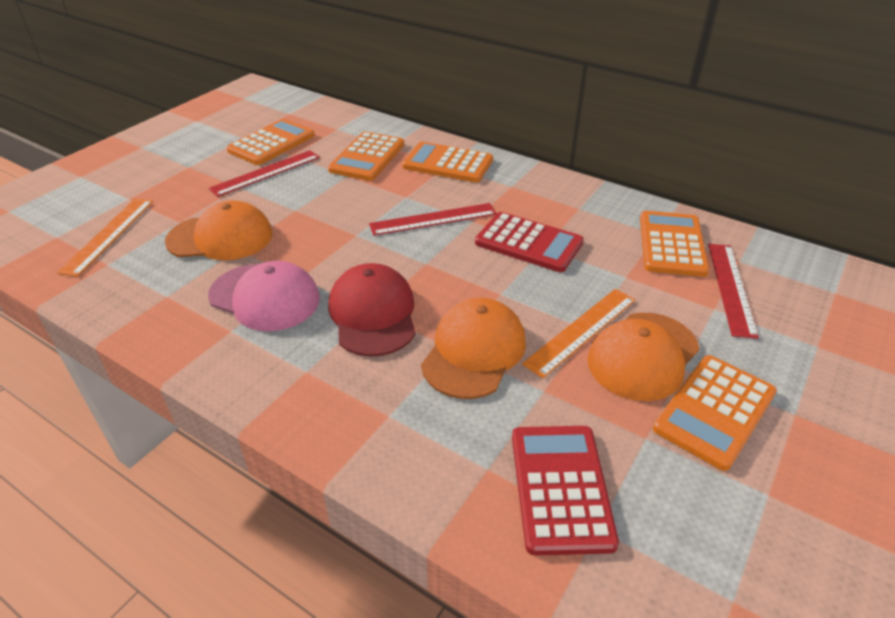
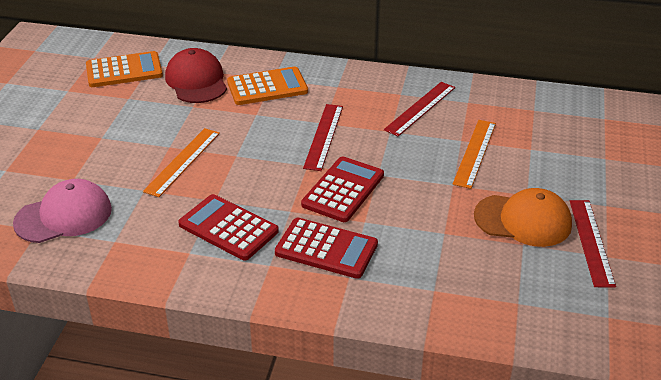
orange calculator: 5 -> 2
orange cap: 3 -> 1
red calculator: 2 -> 3

